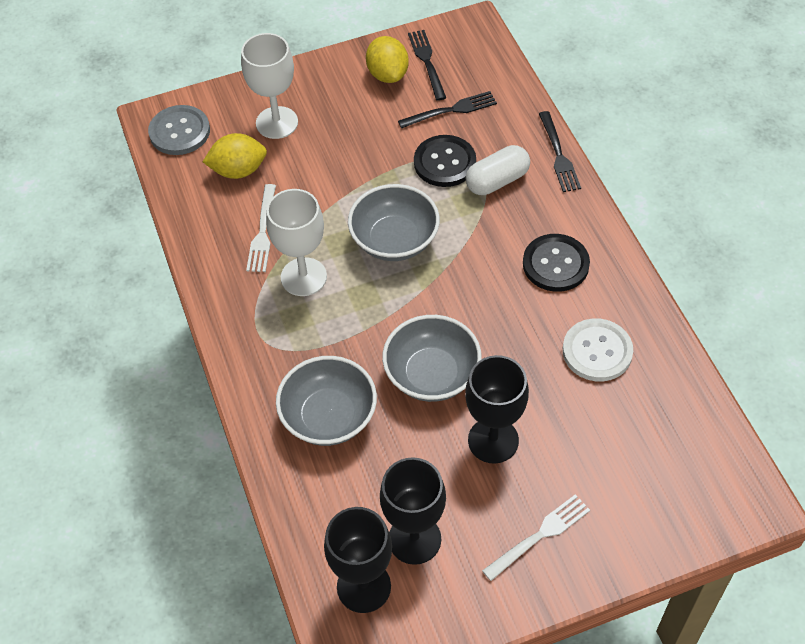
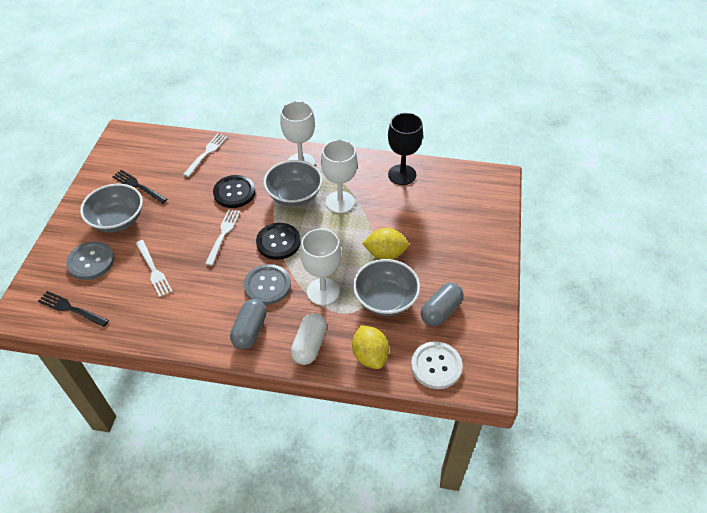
black fork: 3 -> 2
black goblet: 3 -> 1
grey button: 1 -> 2
grey capsule: 0 -> 2
white fork: 2 -> 3
white goblet: 2 -> 3

